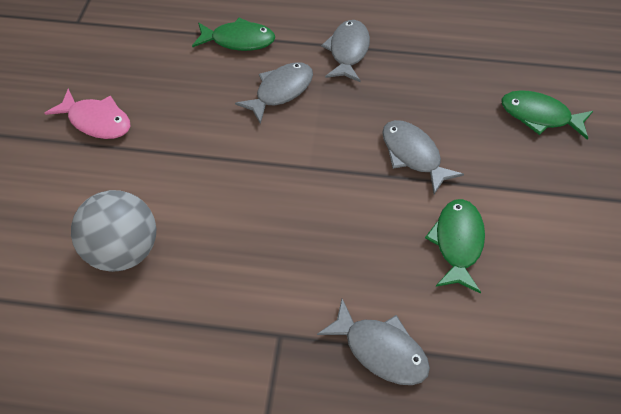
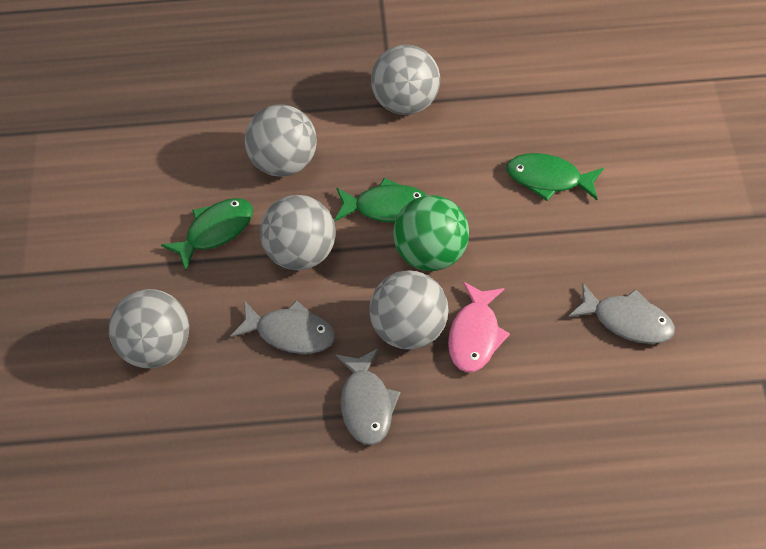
green ball: 0 -> 1
grey ball: 1 -> 5
grey fish: 4 -> 3

